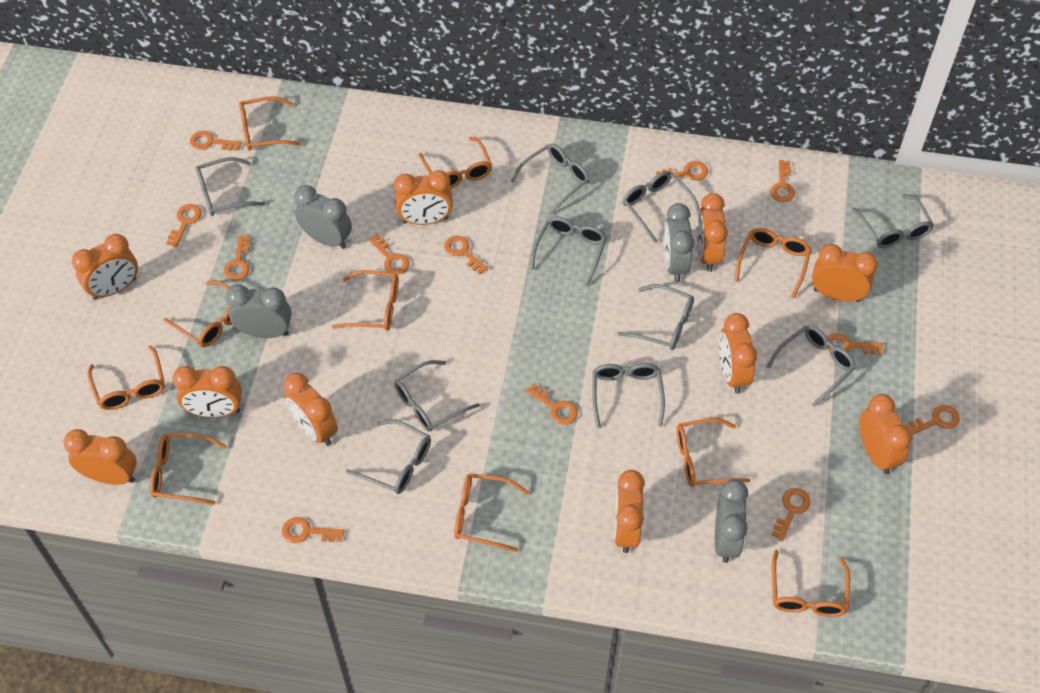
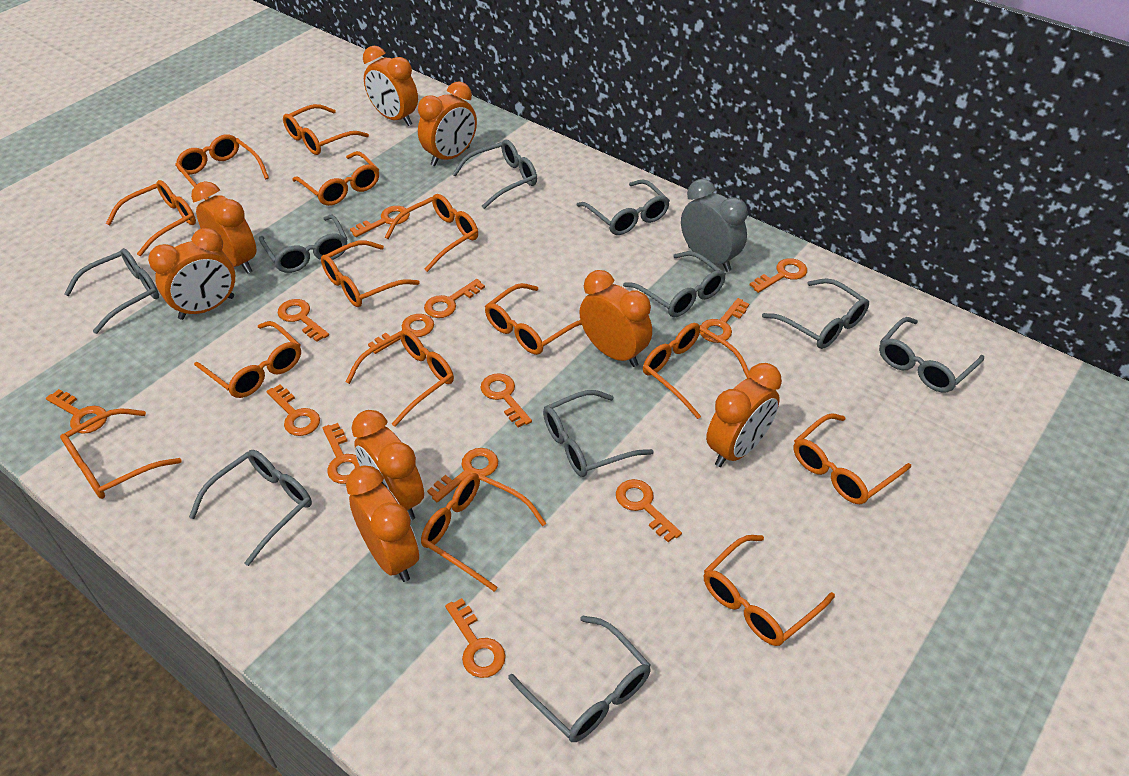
grey clock: 4 -> 1
orange clock: 10 -> 8
orange glasses: 10 -> 14
orange key: 12 -> 13

